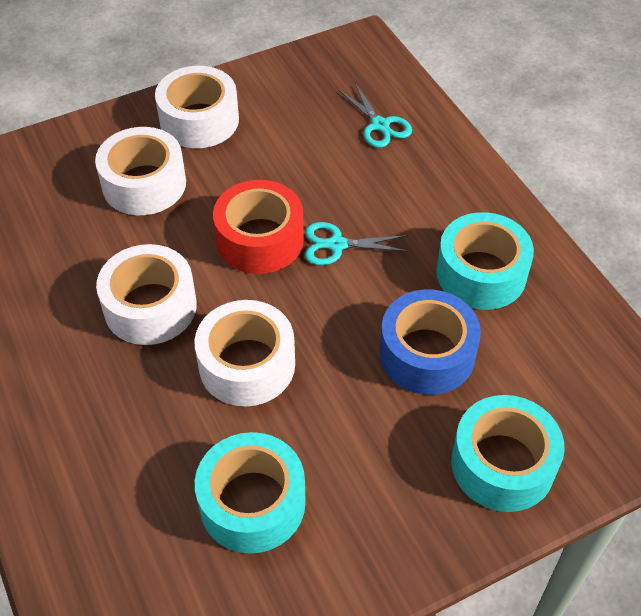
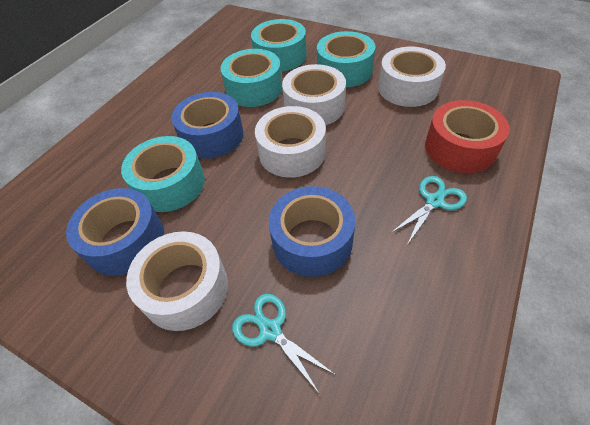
blue tape: 1 -> 3
turquoise tape: 3 -> 4

